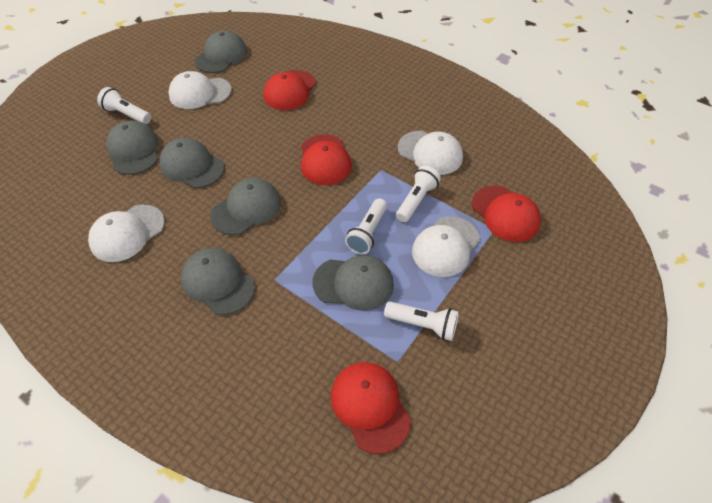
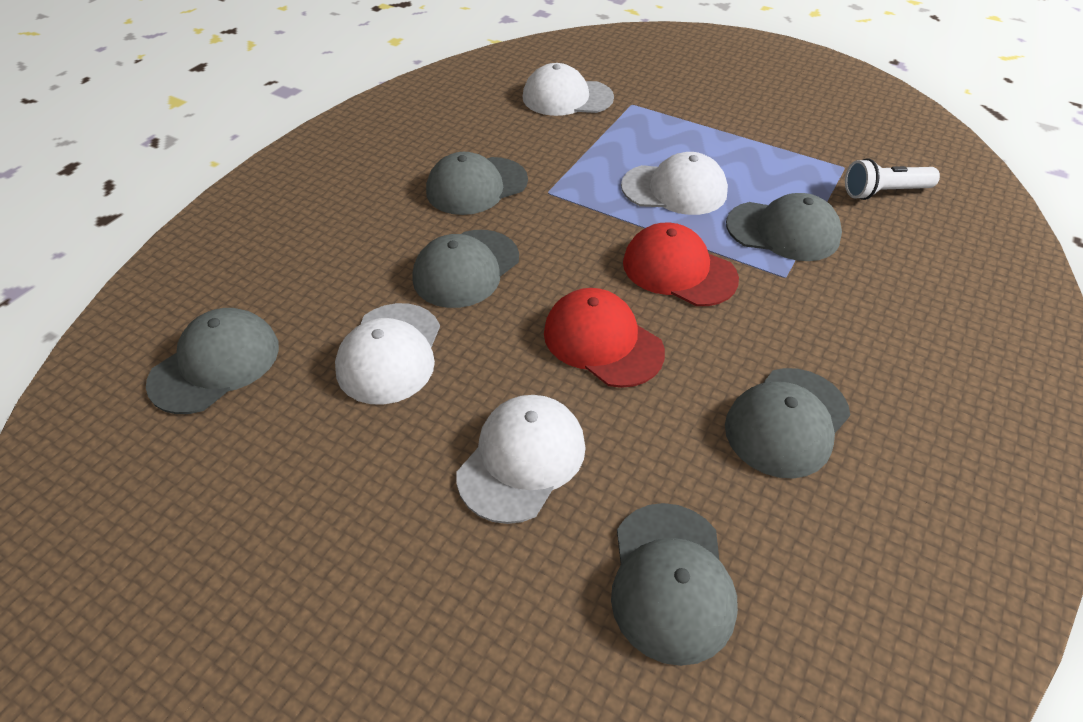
red cap: 4 -> 2
white flashlight: 4 -> 1

